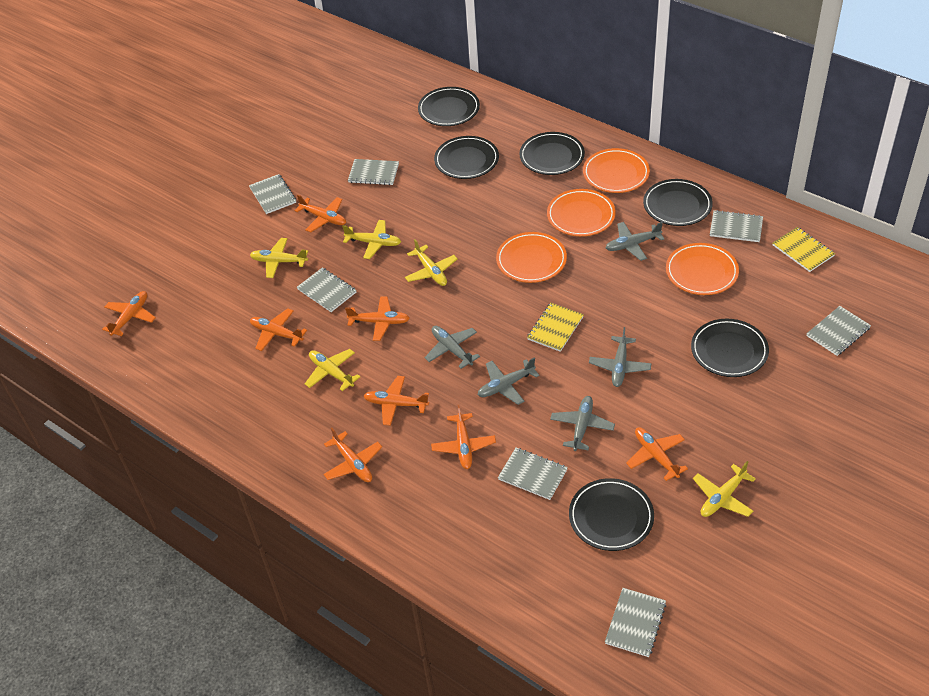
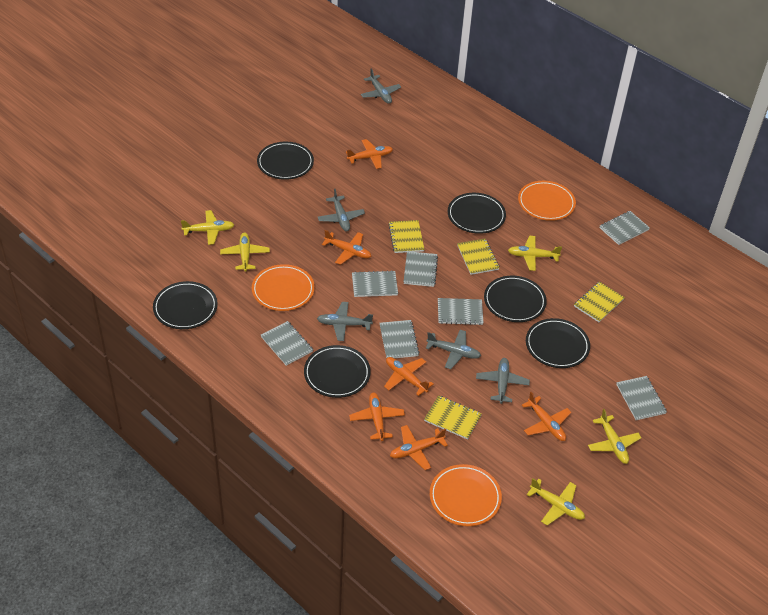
orange plane: 8 -> 6
orange plate: 4 -> 3
yellow notebook: 2 -> 4

